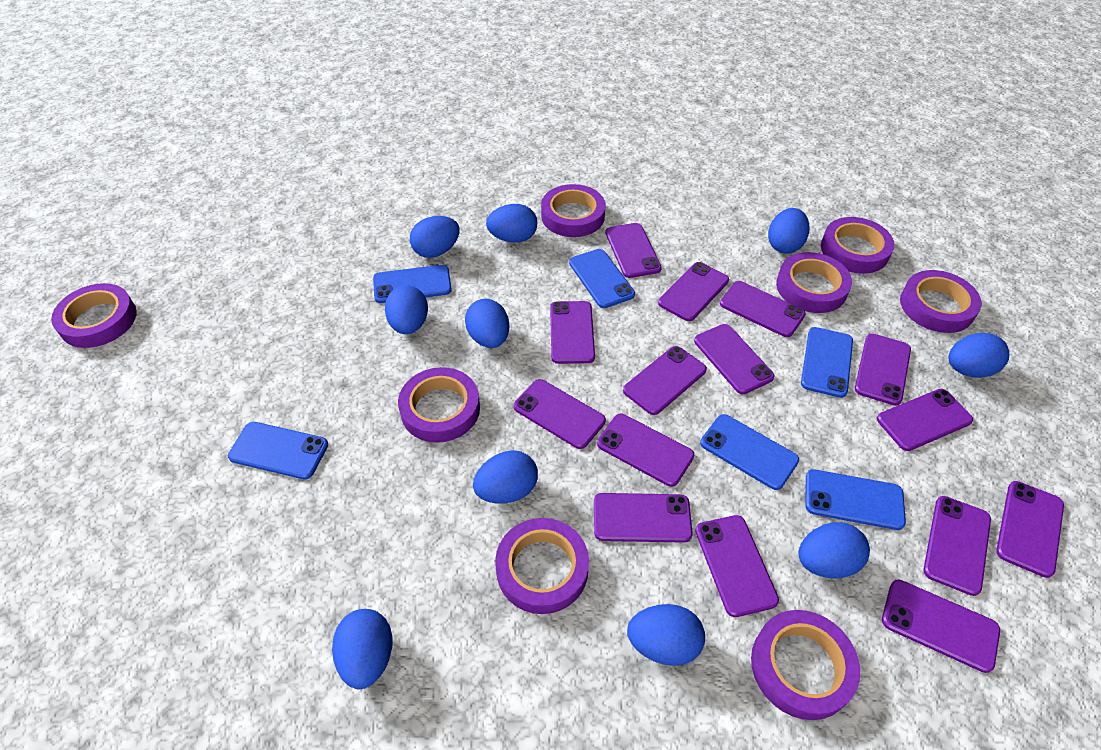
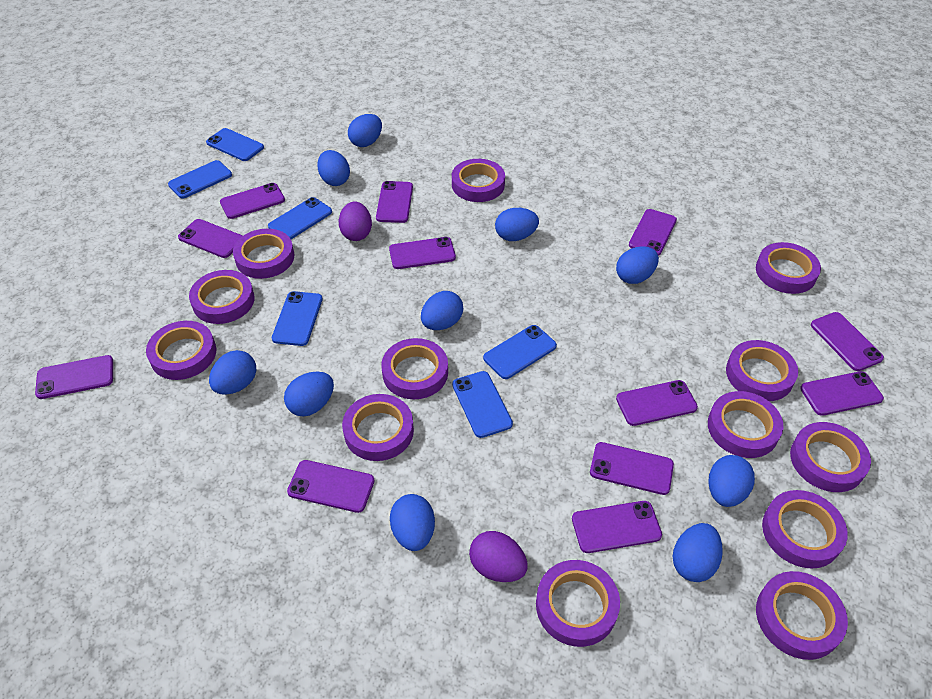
purple egg: 0 -> 2
purple phone: 15 -> 12
purple tape: 8 -> 13

